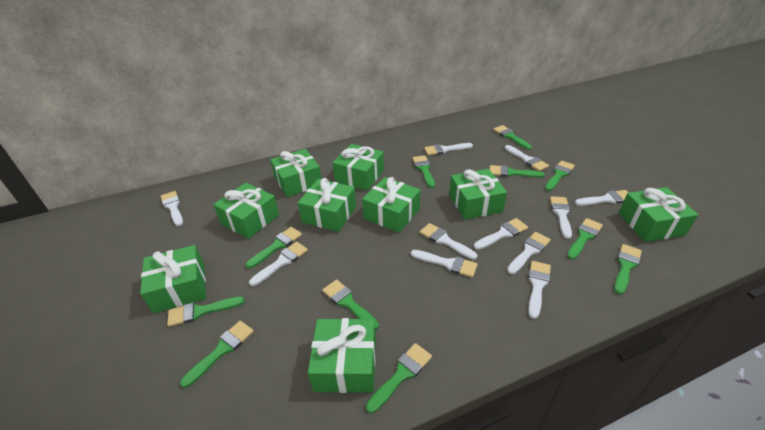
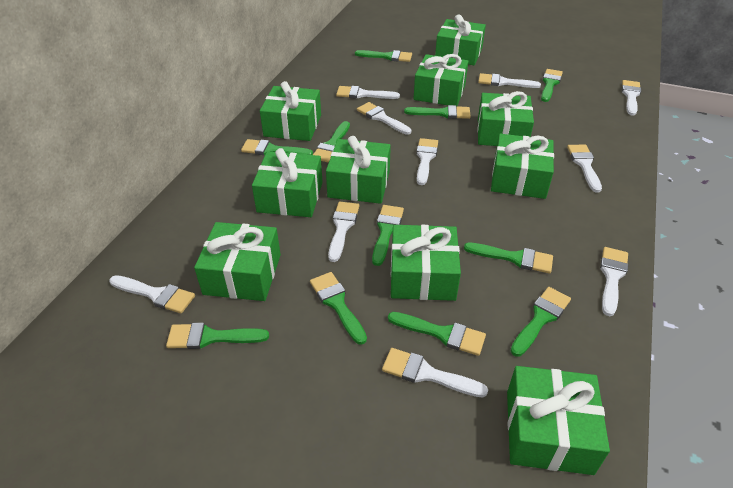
green gift: 9 -> 10
white brush: 11 -> 10

